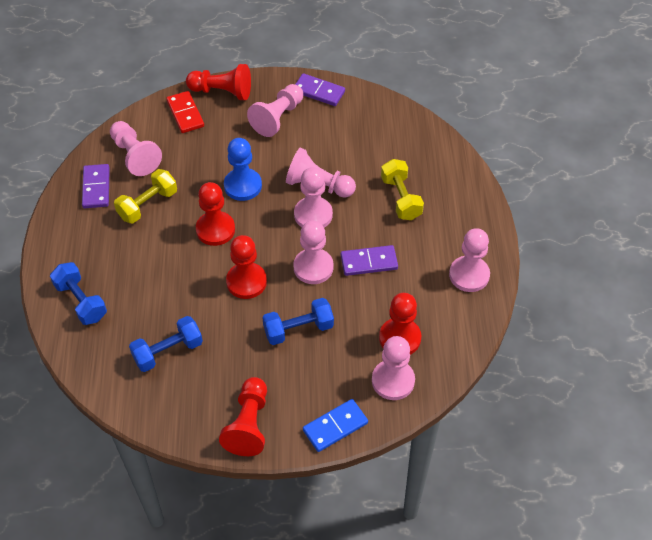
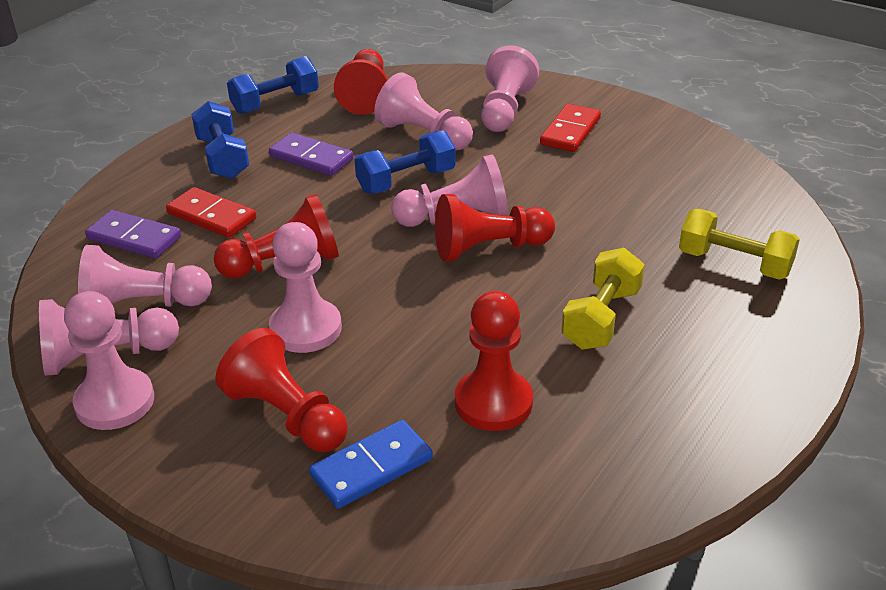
blue pawn: 1 -> 0
purple domino: 3 -> 2
red domino: 1 -> 2

